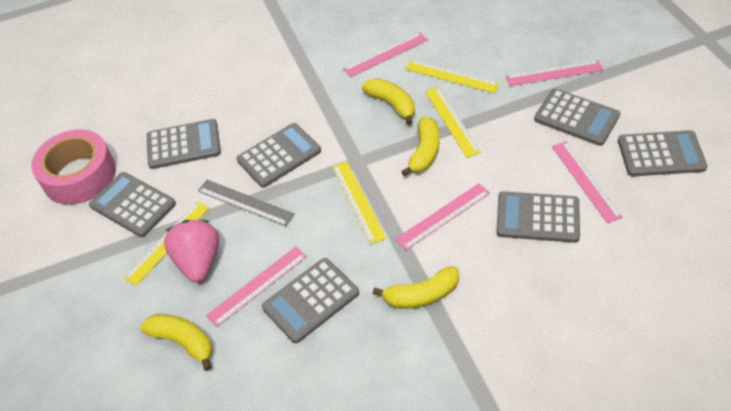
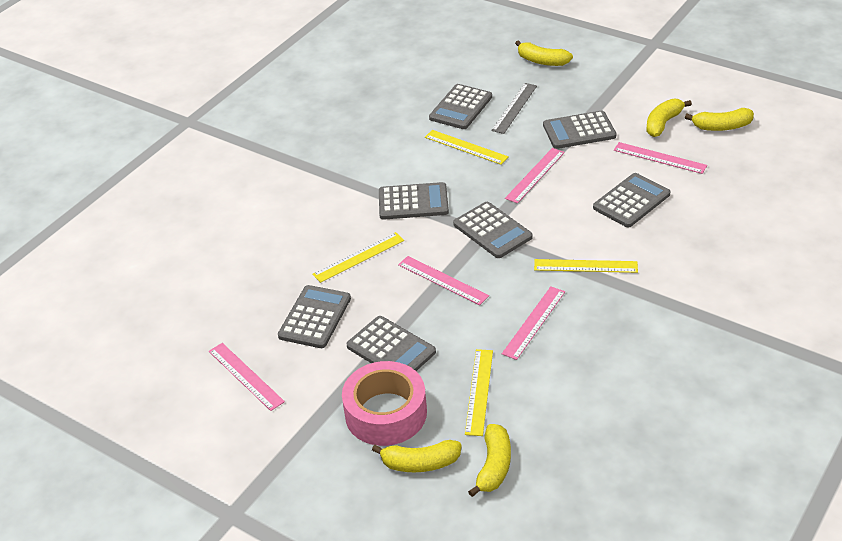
pink strawberry: 1 -> 0
yellow banana: 4 -> 5

